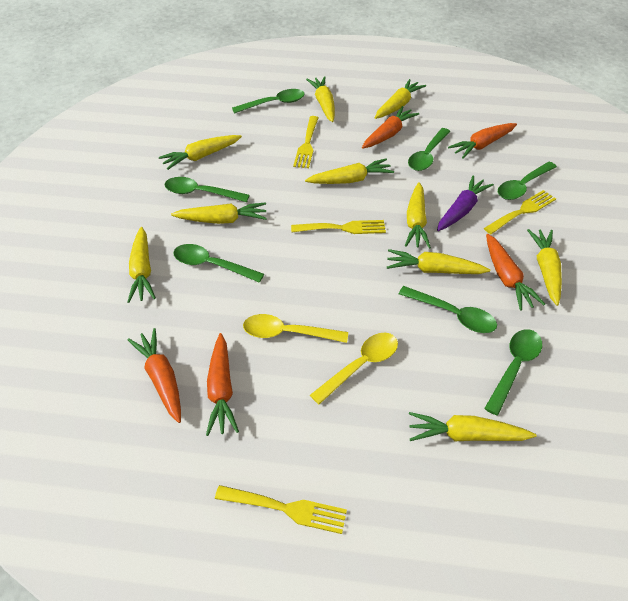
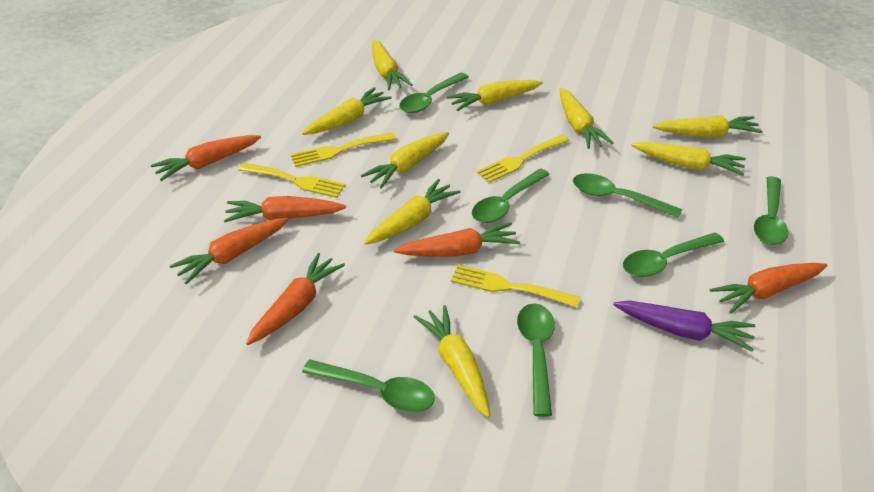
orange carrot: 5 -> 6
yellow carrot: 10 -> 9
yellow spoon: 2 -> 0

